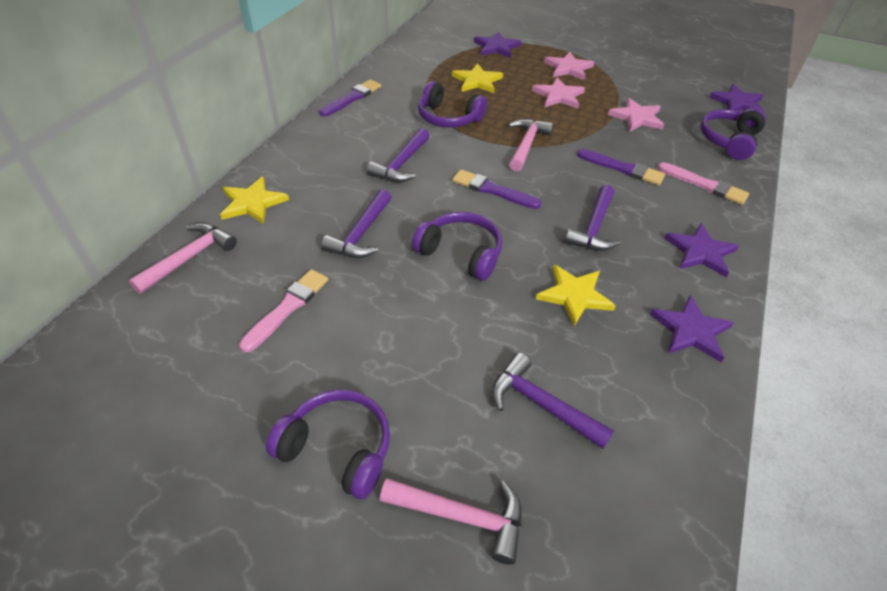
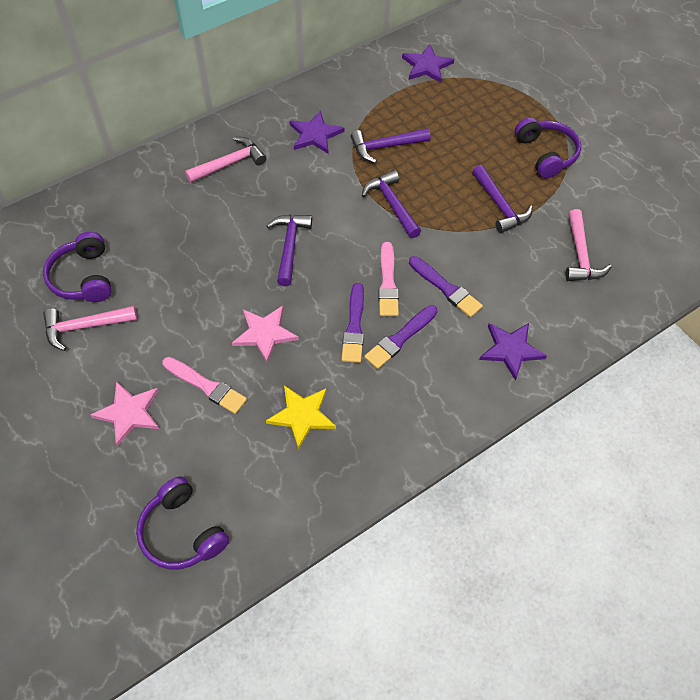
pink star: 3 -> 2
purple headphones: 4 -> 3
purple star: 4 -> 3
yellow star: 3 -> 1

